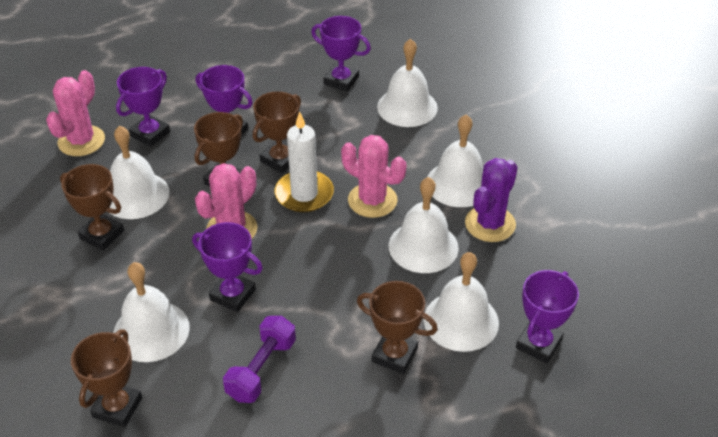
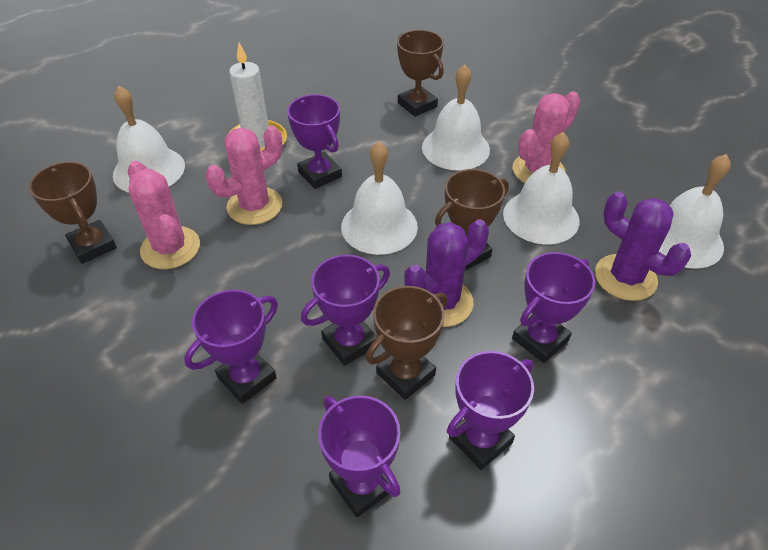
brown trophy: 5 -> 4
purple cactus: 1 -> 2
purple dumbbell: 1 -> 0
purple trophy: 5 -> 6
white bell: 6 -> 5

